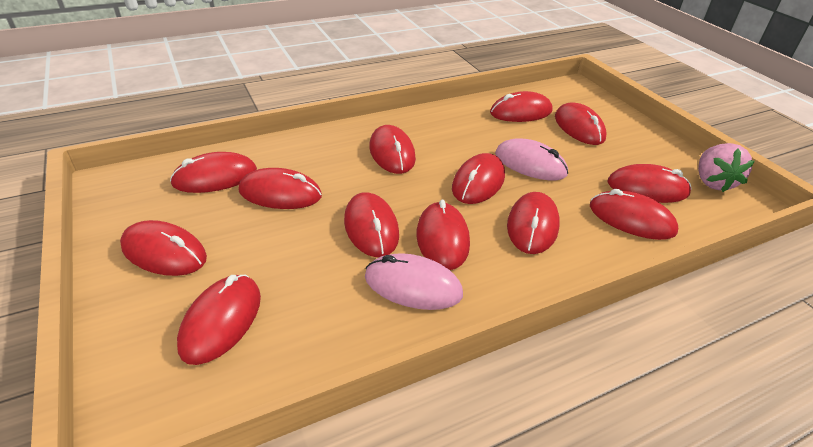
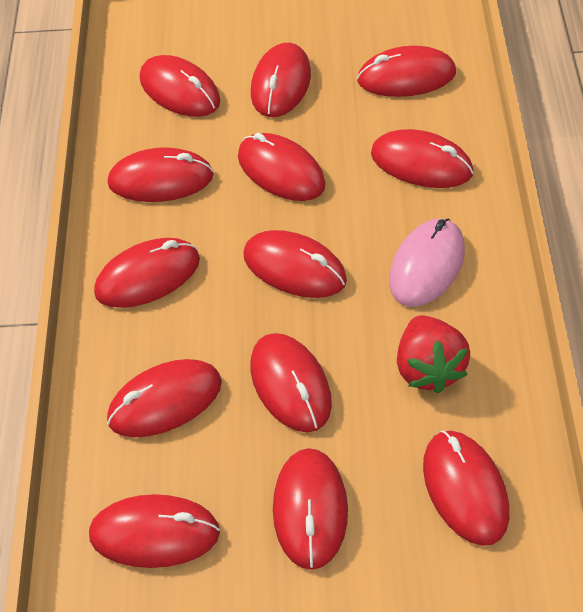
pink mouse: 2 -> 1
pink strawberry: 1 -> 0
red strawberry: 0 -> 1

